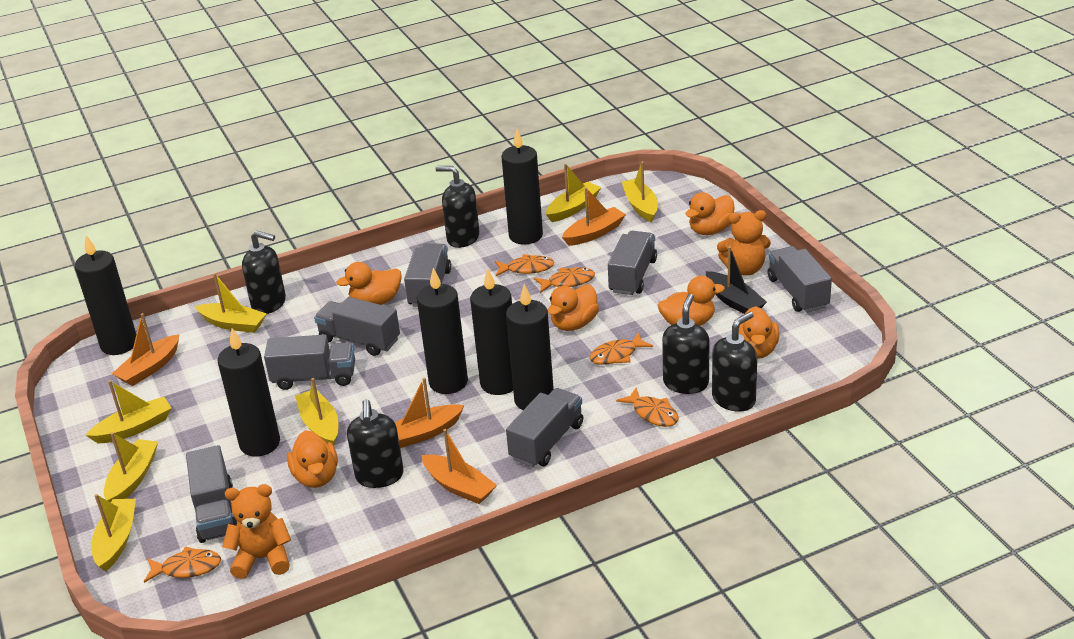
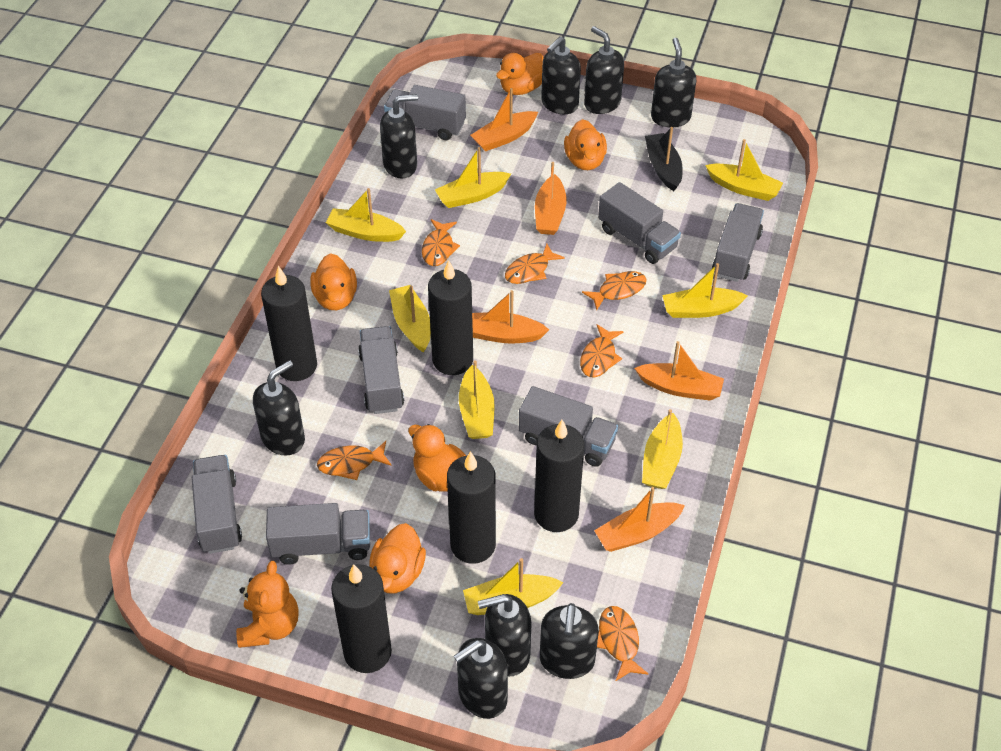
black candle: 6 -> 5
black soap dispenser: 5 -> 8
orange boat: 4 -> 5
orange duck: 6 -> 5
orange fish: 5 -> 6
orange teddy bear: 2 -> 1
yellow boat: 7 -> 8

